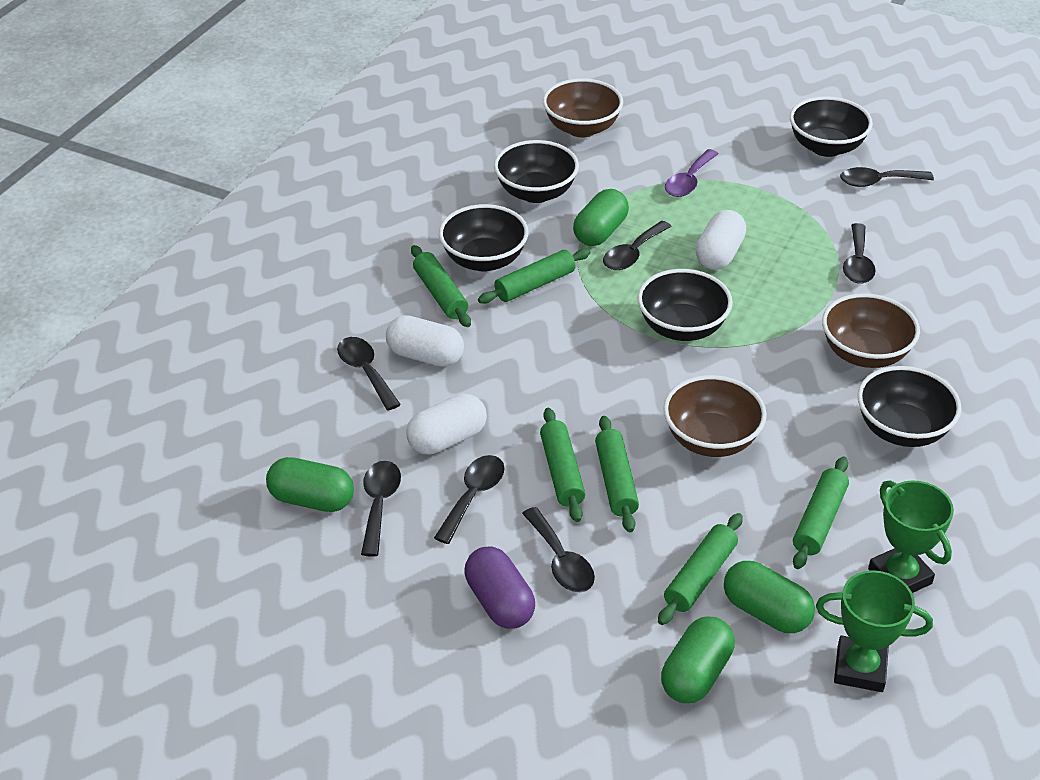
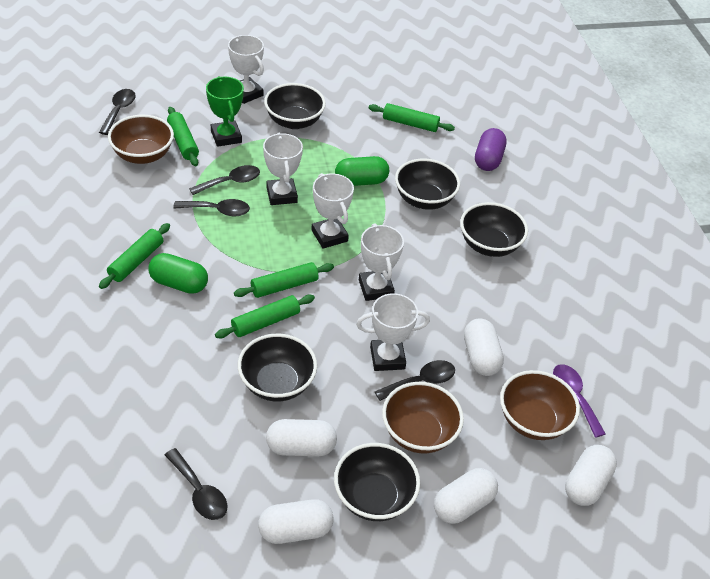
black spoon: 7 -> 5
green capsule: 4 -> 2
green rolling pin: 6 -> 5
green trophy: 2 -> 1
white capsule: 3 -> 5
white trophy: 0 -> 5

